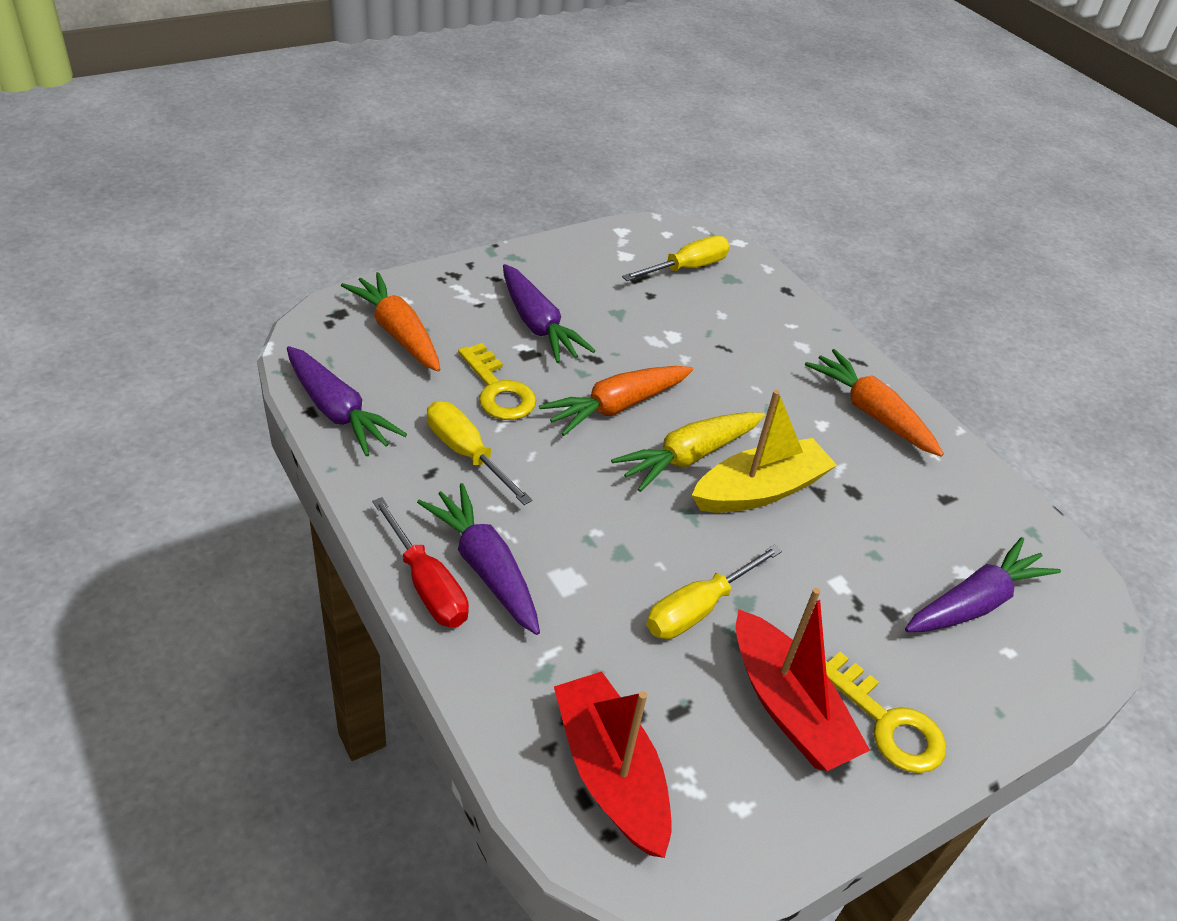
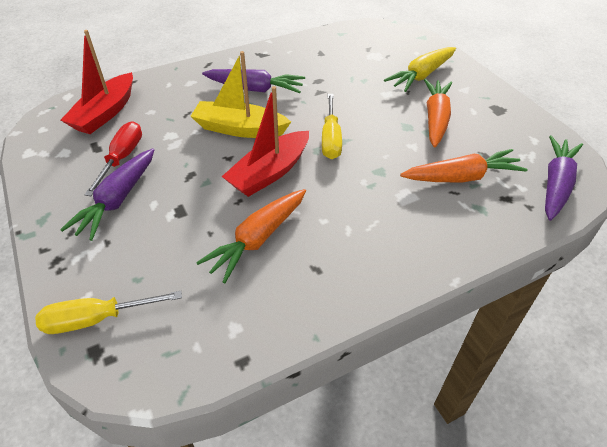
purple carrot: 4 -> 3
yellow key: 2 -> 0
yellow screwdriver: 3 -> 2

